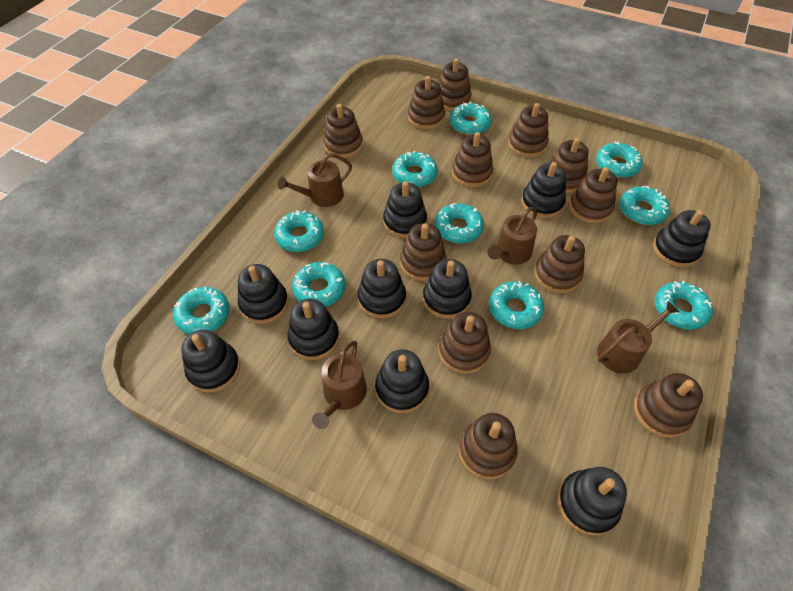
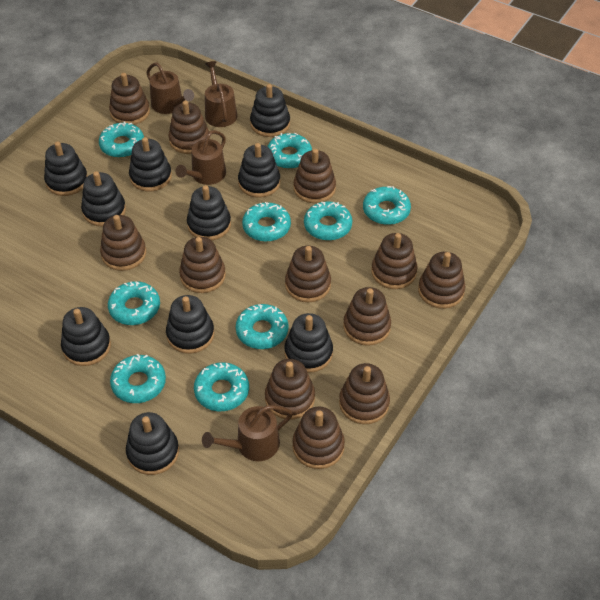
turquoise donut: 10 -> 9

